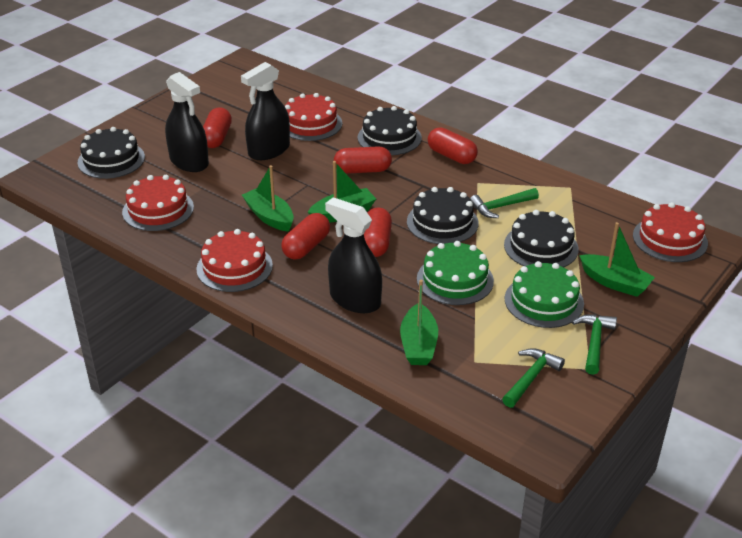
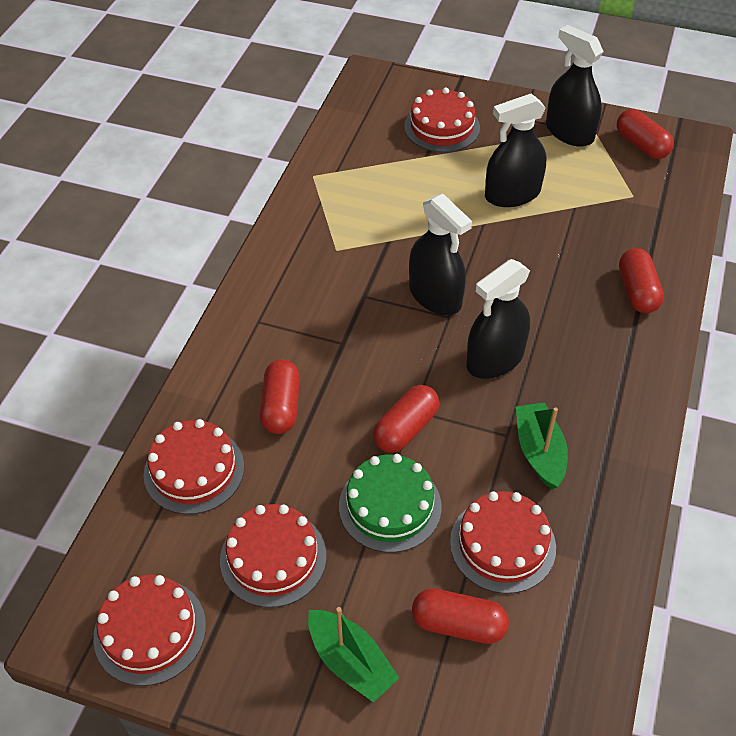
black cake: 4 -> 0
black spray bottle: 3 -> 4
green boat: 4 -> 2
green cake: 2 -> 1
green hammer: 3 -> 0
red cake: 4 -> 5

